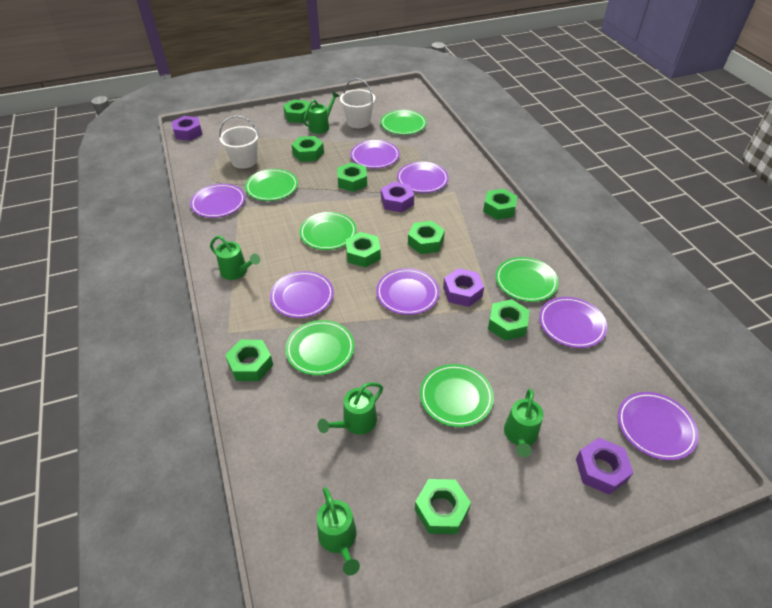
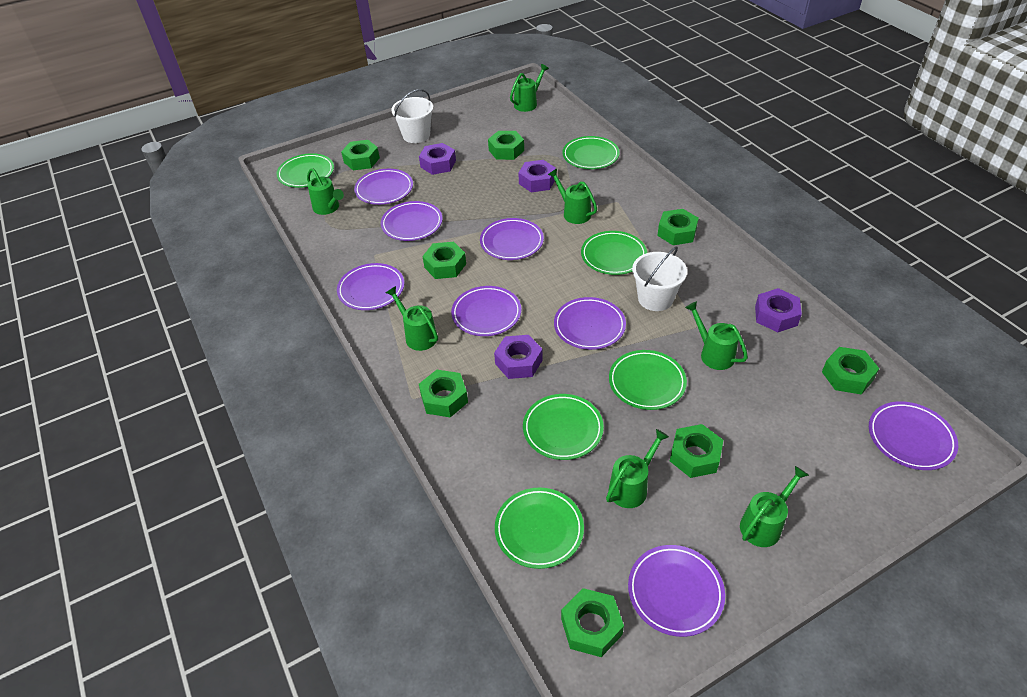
green nut: 9 -> 8
green watering can: 5 -> 7
purple plate: 7 -> 8

